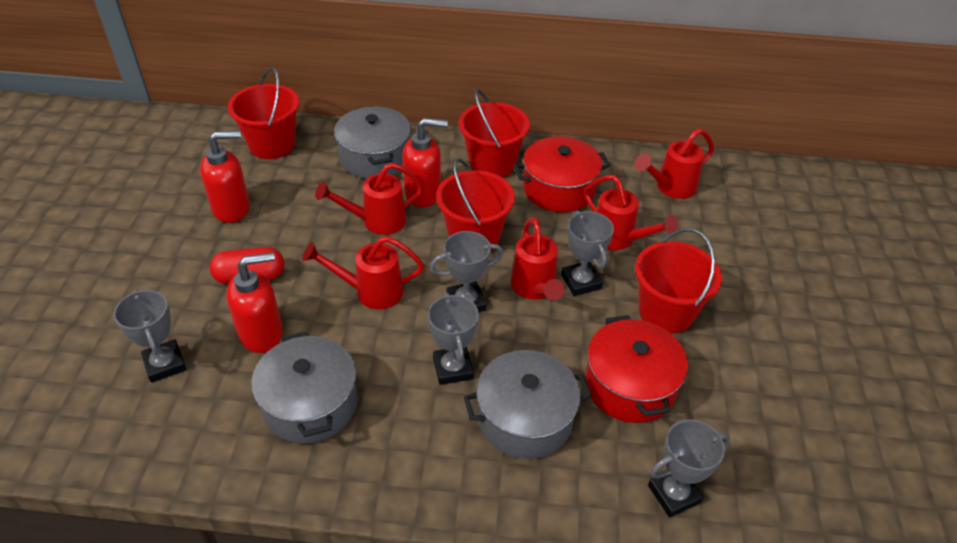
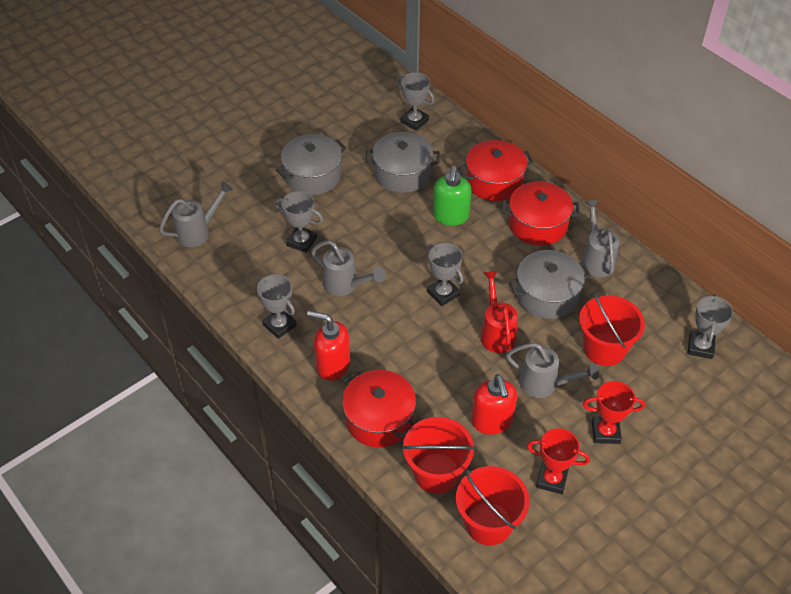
green soap dispenser: 0 -> 1
grey watering can: 0 -> 4
red bucket: 4 -> 3
red capsule: 1 -> 0
red pot: 2 -> 3
red soap dispenser: 3 -> 2
red trophy: 0 -> 2
red watering can: 5 -> 1

